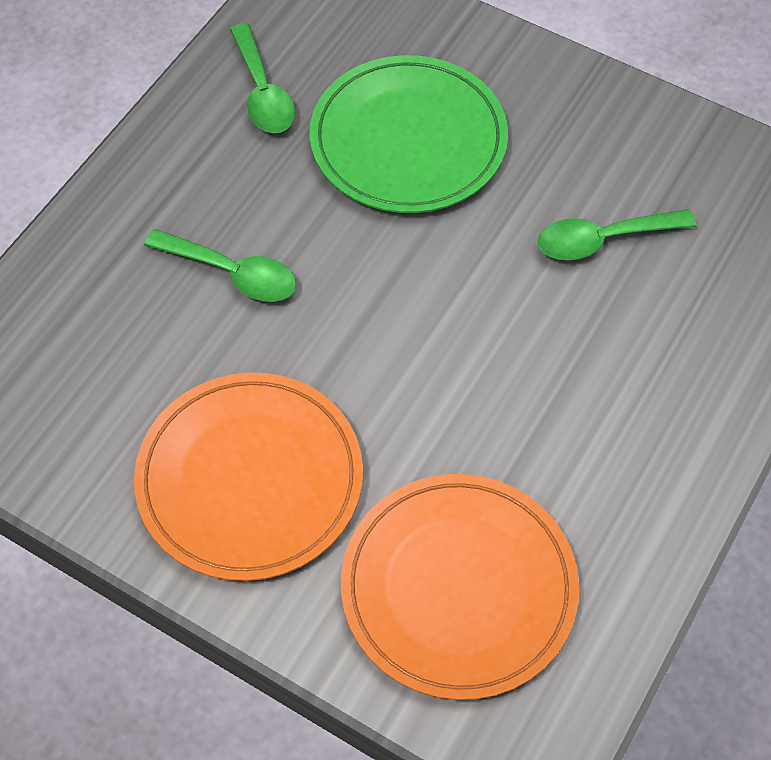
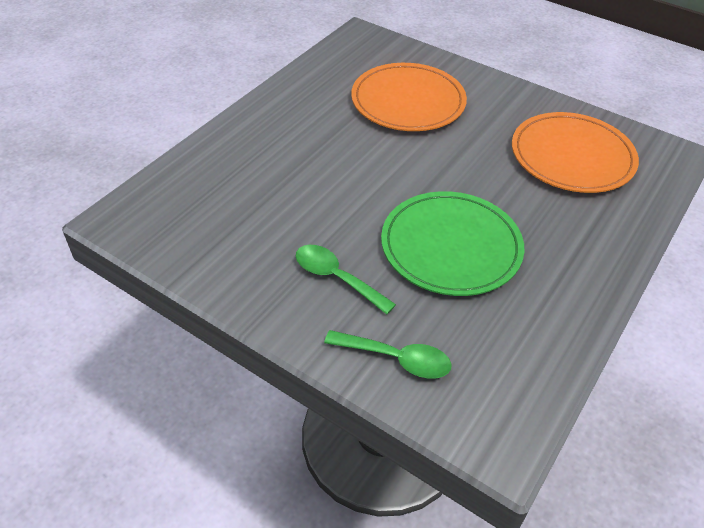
green spoon: 3 -> 2

